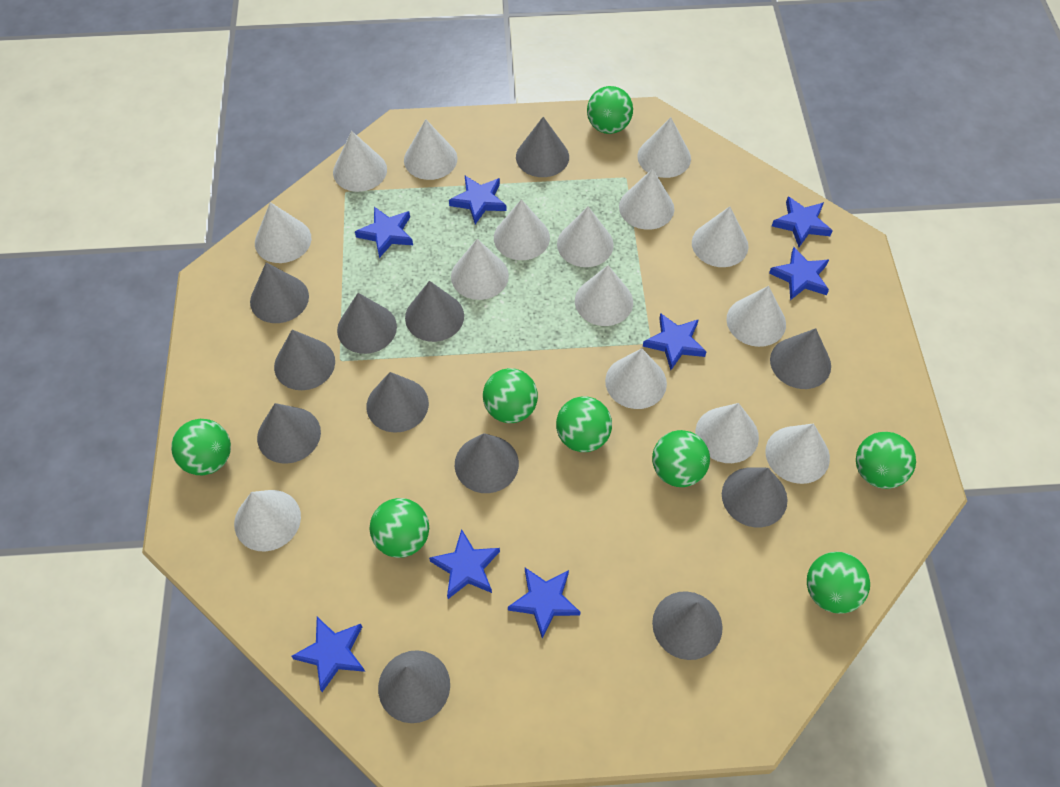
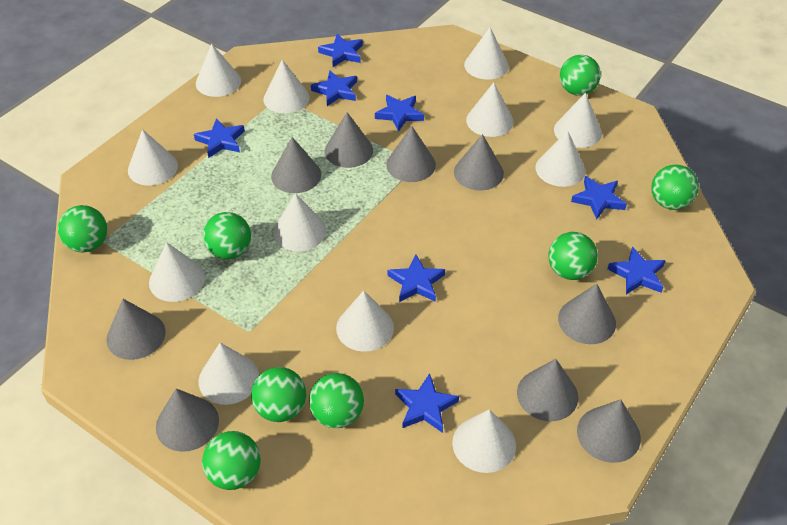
grey cone: 12 -> 9
white cone: 15 -> 12

